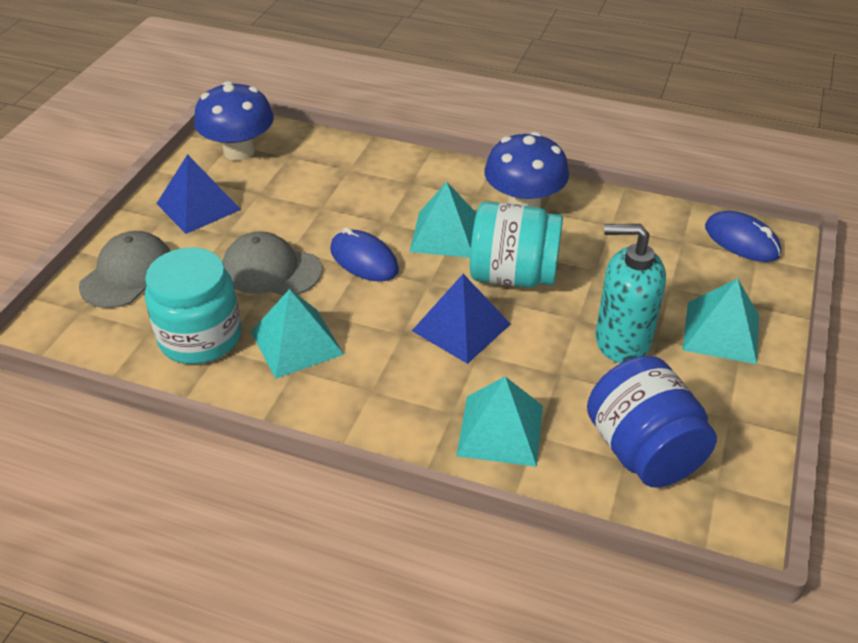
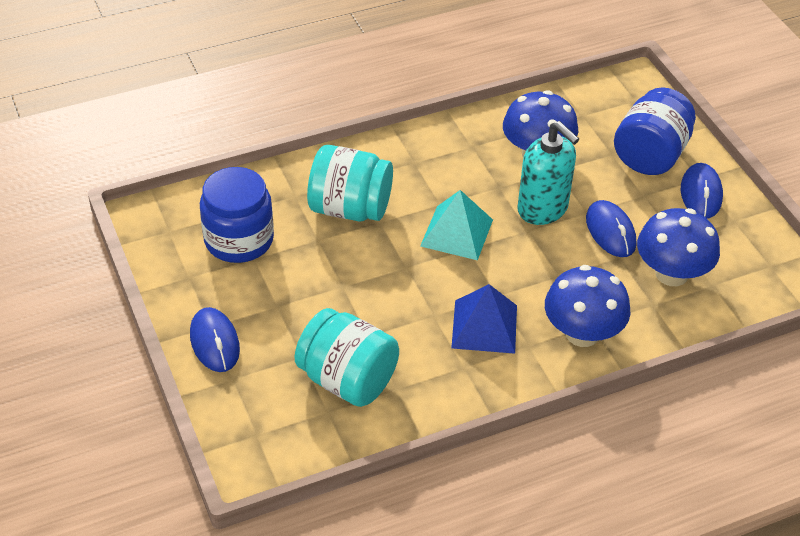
blue jar: 1 -> 2
blue mouse: 2 -> 3
blue mushroom: 2 -> 3
blue pyramid: 2 -> 1
grey cap: 2 -> 0
turquoise pyramid: 4 -> 1

